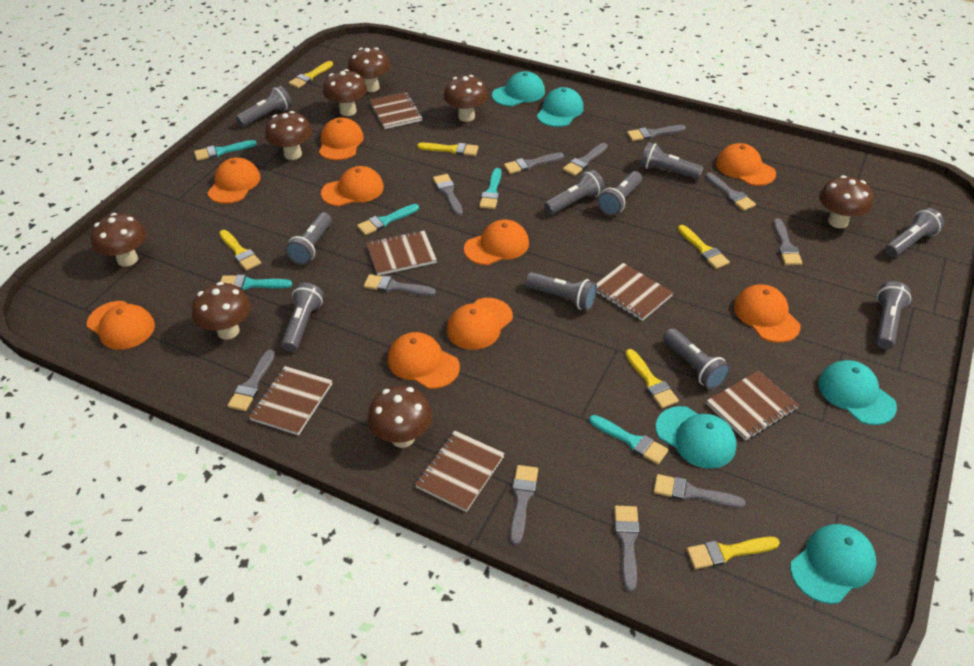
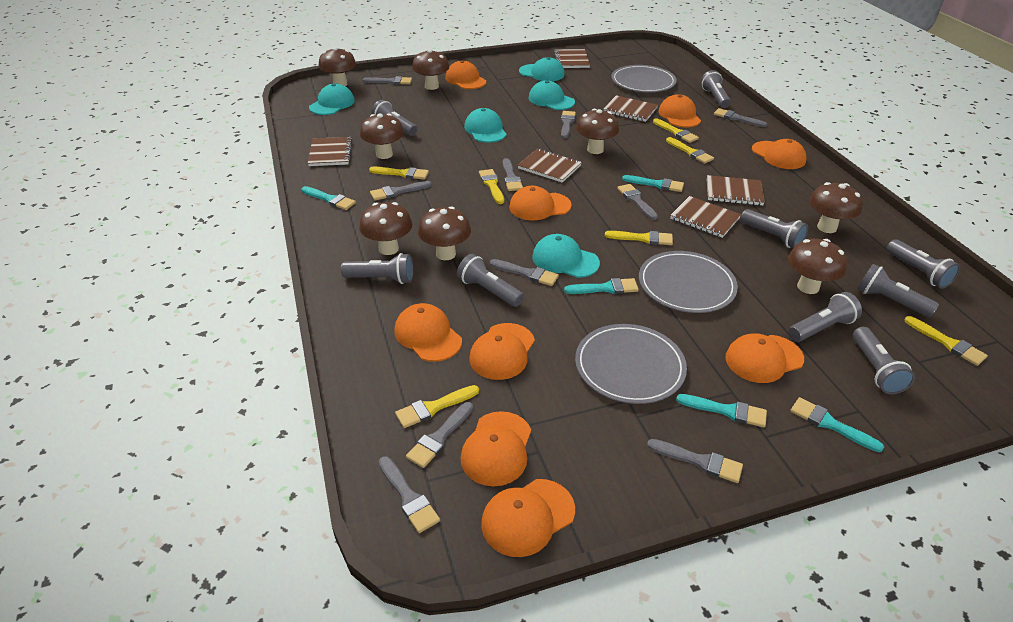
grey brush: 11 -> 10
grey flashlight: 10 -> 9
grey plate: 0 -> 3
yellow brush: 6 -> 7

